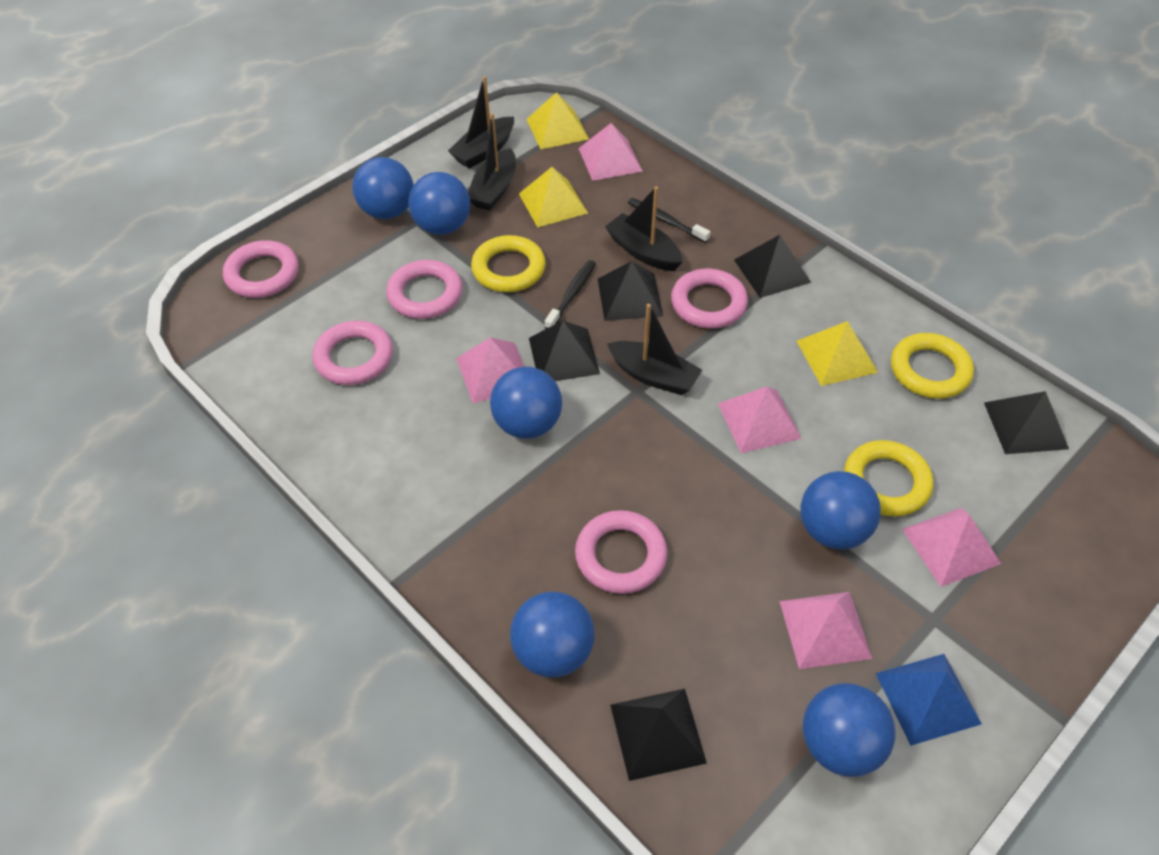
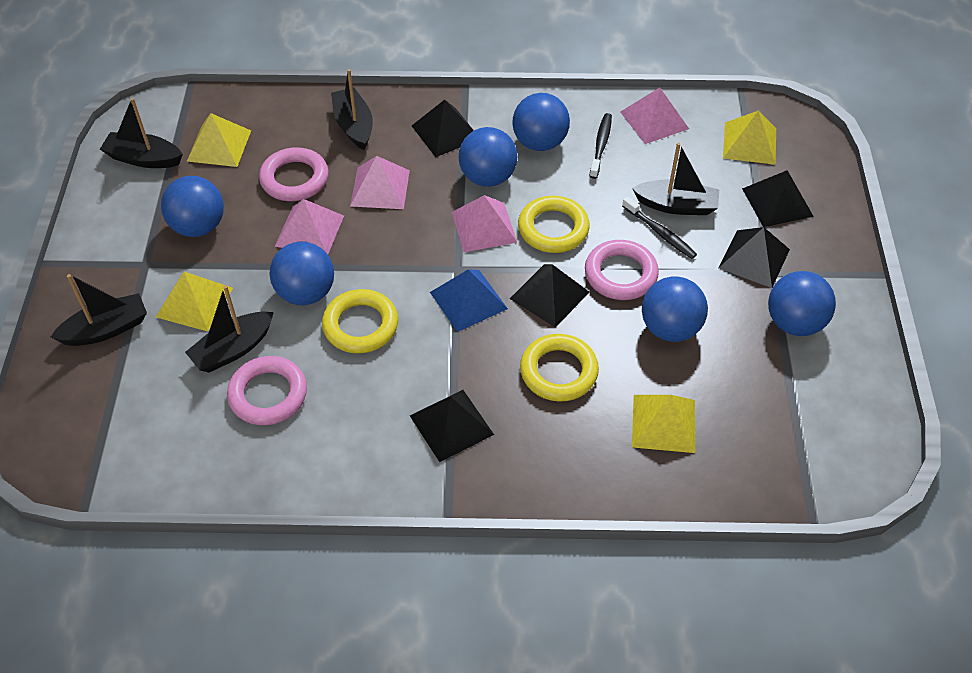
black boat: 4 -> 5
pink pyramid: 5 -> 4
pink ring: 5 -> 3
yellow pyramid: 3 -> 4

